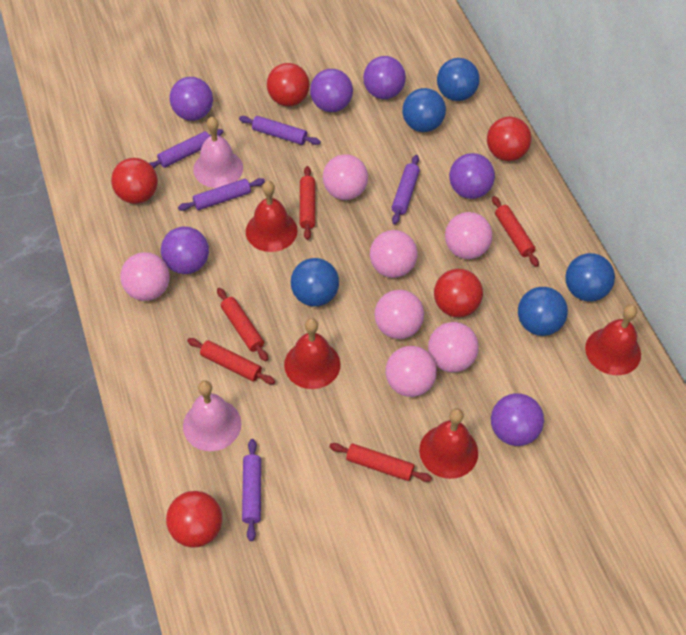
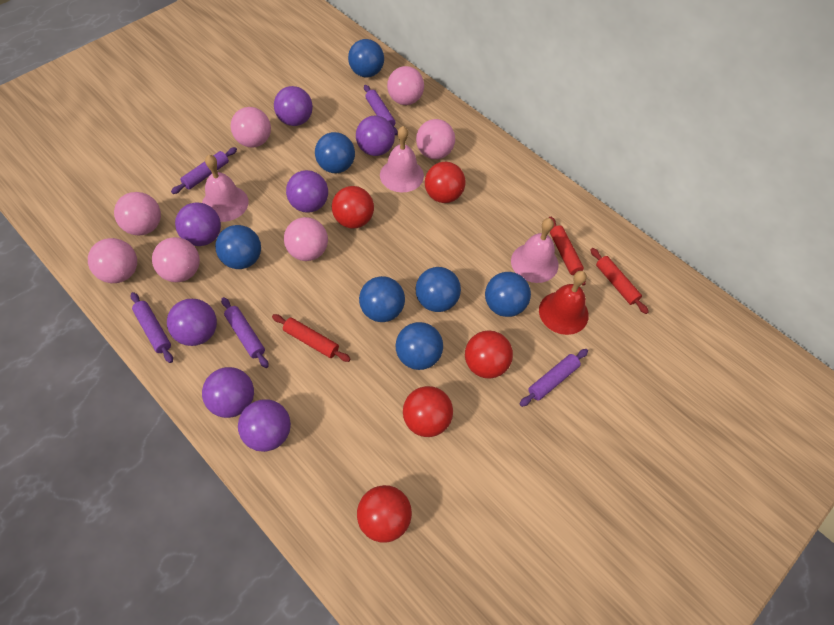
blue ball: 5 -> 7
pink bell: 2 -> 3
purple ball: 6 -> 7
red bell: 4 -> 1
red rolling pin: 5 -> 3

